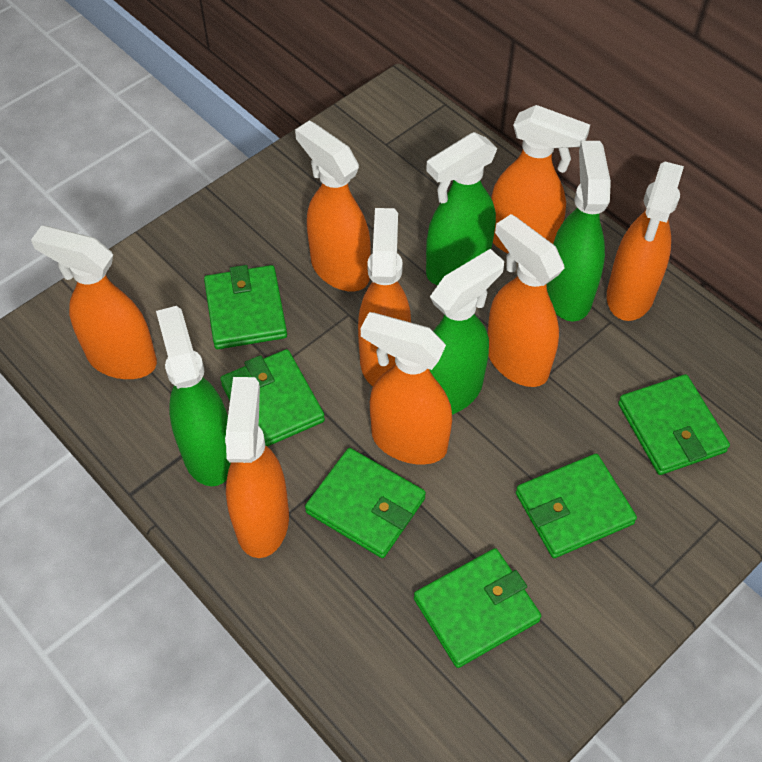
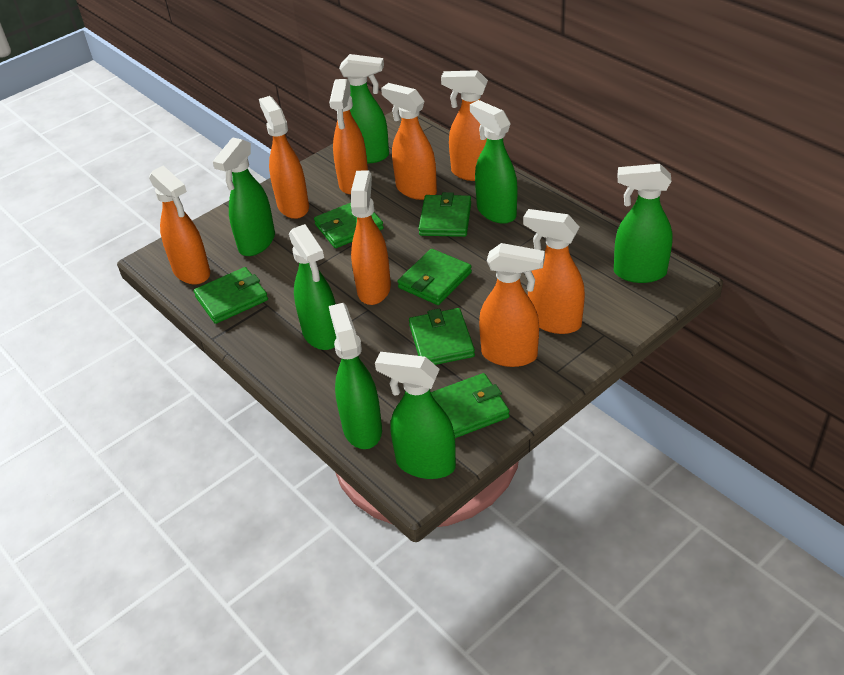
green spray bottle: 4 -> 7

